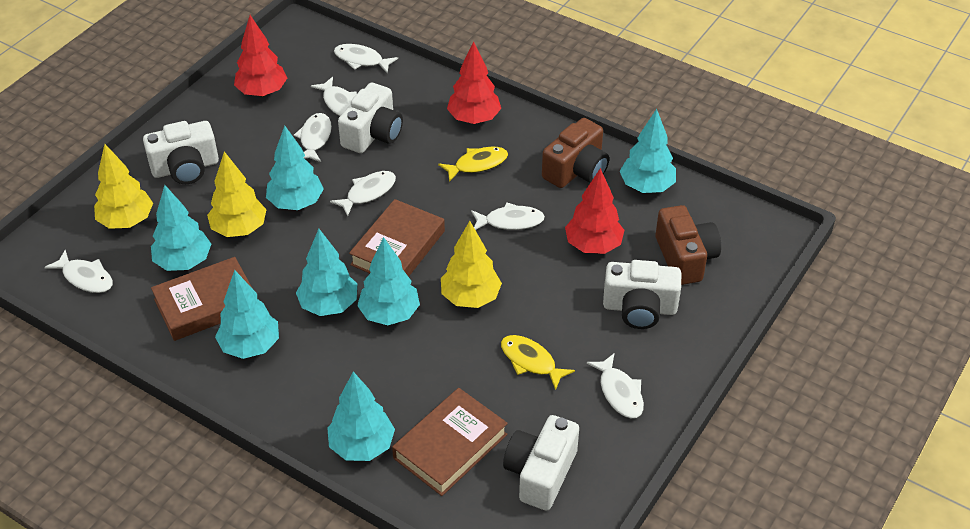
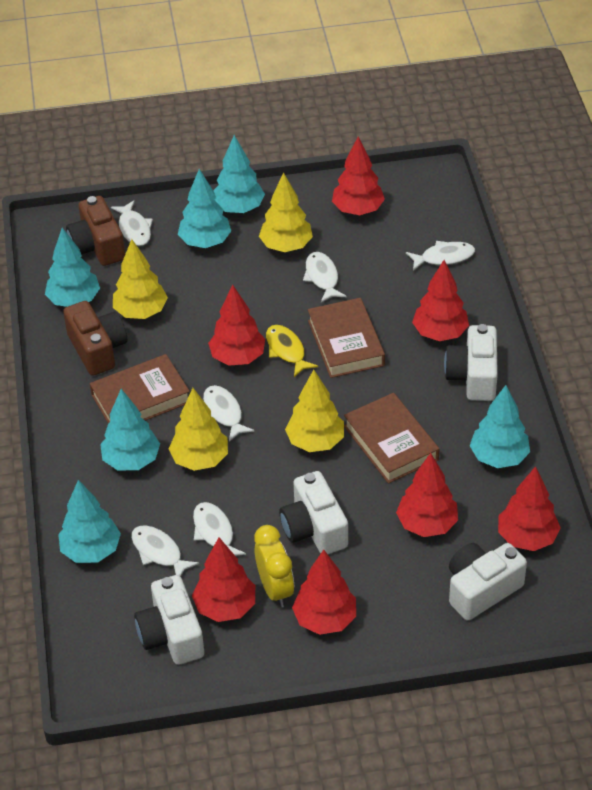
red tree: 3 -> 7
turquoise tree: 7 -> 6
white fish: 7 -> 6
yellow clock: 0 -> 1
yellow fish: 2 -> 1
yellow tree: 3 -> 4

